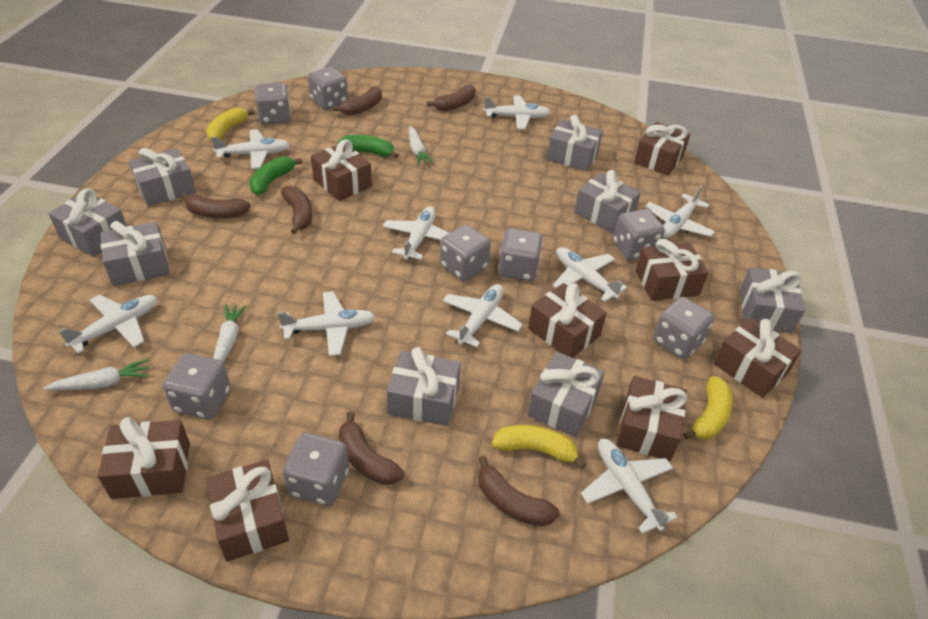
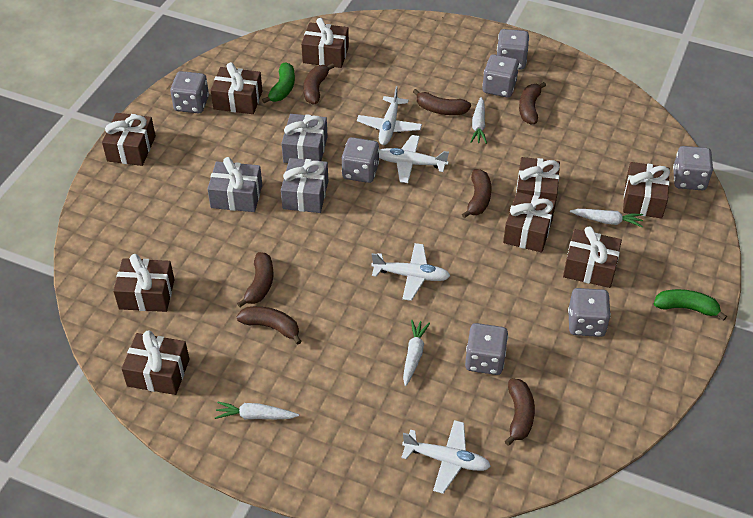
brown banana: 6 -> 7
brown gift: 8 -> 9
grey dice: 8 -> 7
grey gift: 8 -> 3
white carrot: 3 -> 4
white plane: 9 -> 4
yellow banana: 3 -> 0

